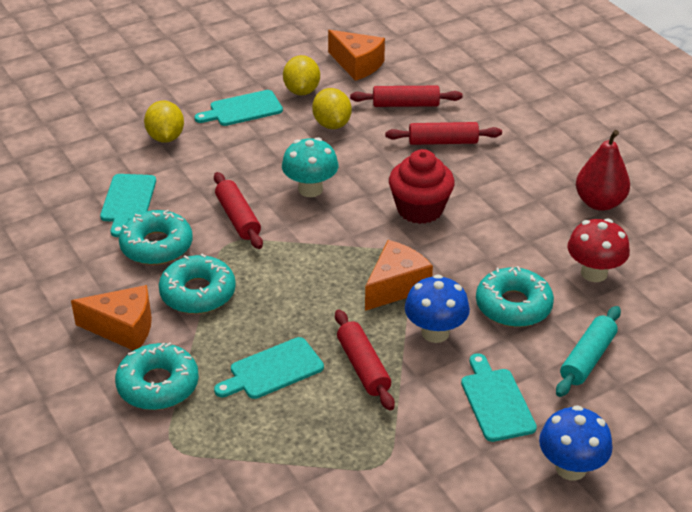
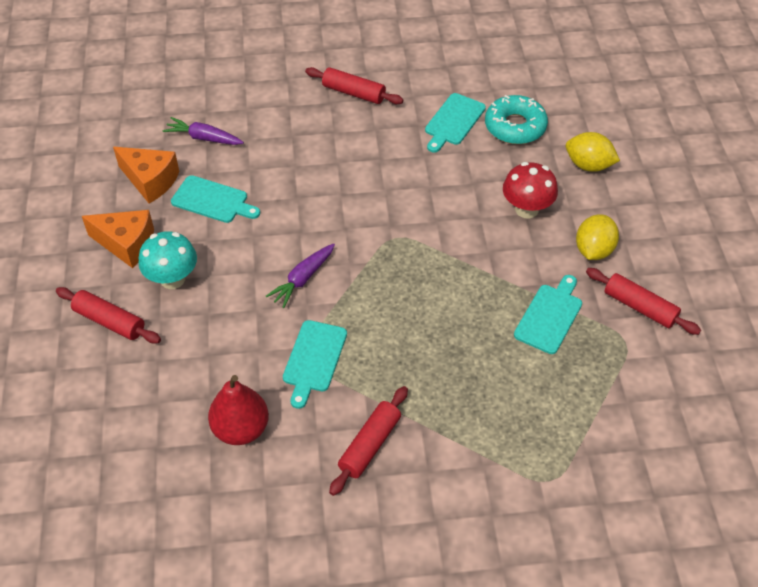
blue mushroom: 2 -> 0
orange cheese: 3 -> 2
purple carrot: 0 -> 2
red cupcake: 1 -> 0
turquoise donut: 4 -> 1
turquoise rolling pin: 1 -> 0
yellow lemon: 3 -> 2

